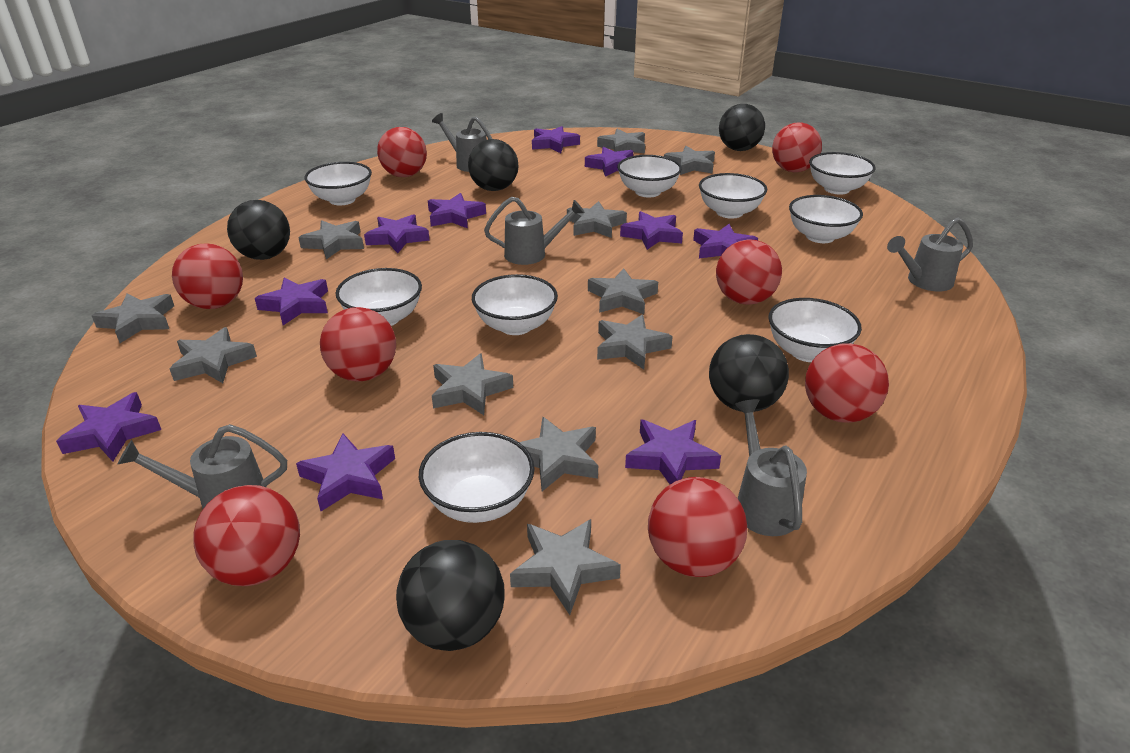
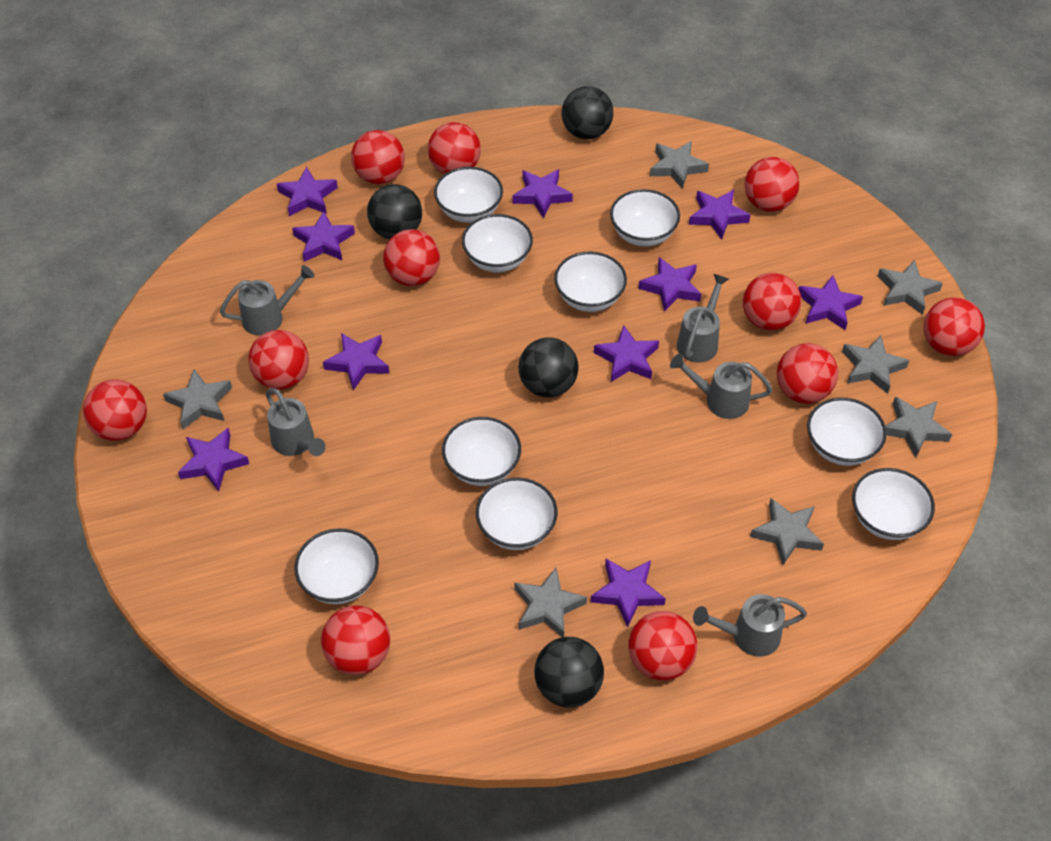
black ball: 5 -> 4
grey star: 11 -> 7
red ball: 8 -> 11

